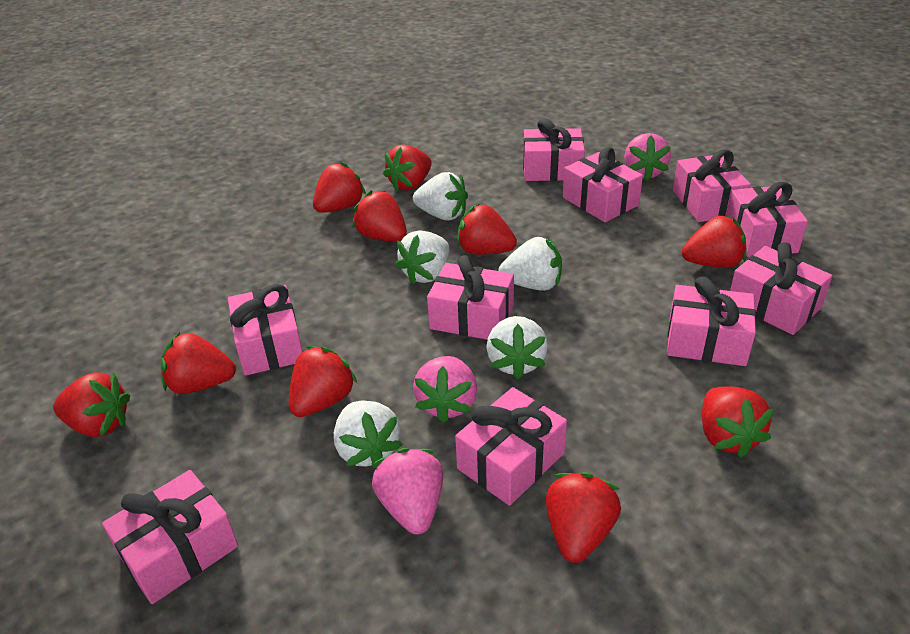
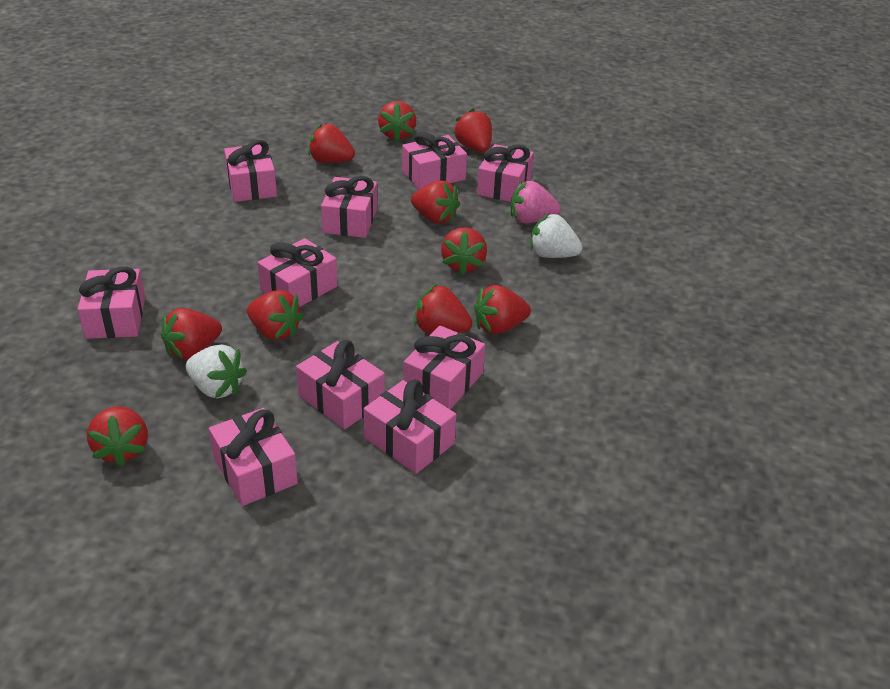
pink strawberry: 3 -> 1
white strawberry: 5 -> 2

